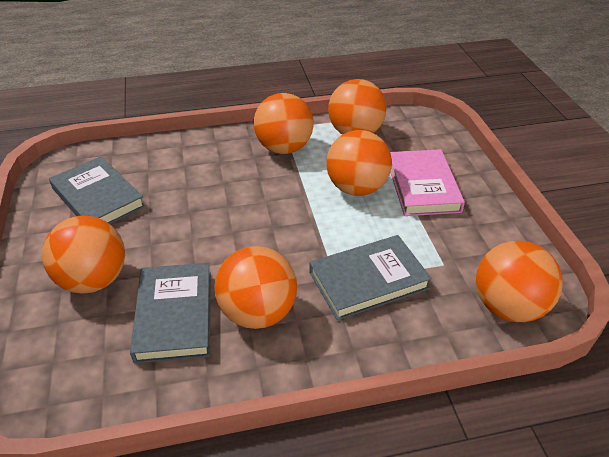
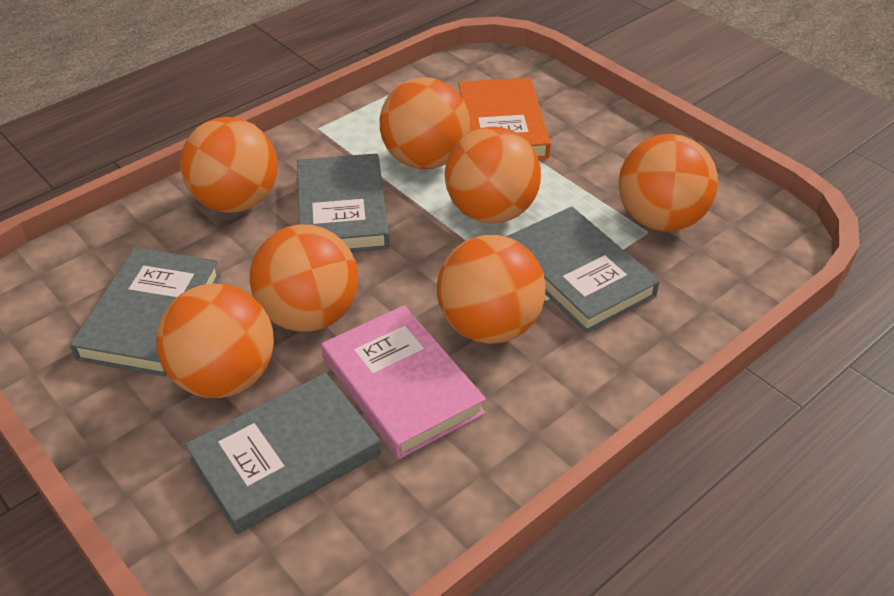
grey book: 3 -> 4
orange ball: 6 -> 7
orange book: 0 -> 1

